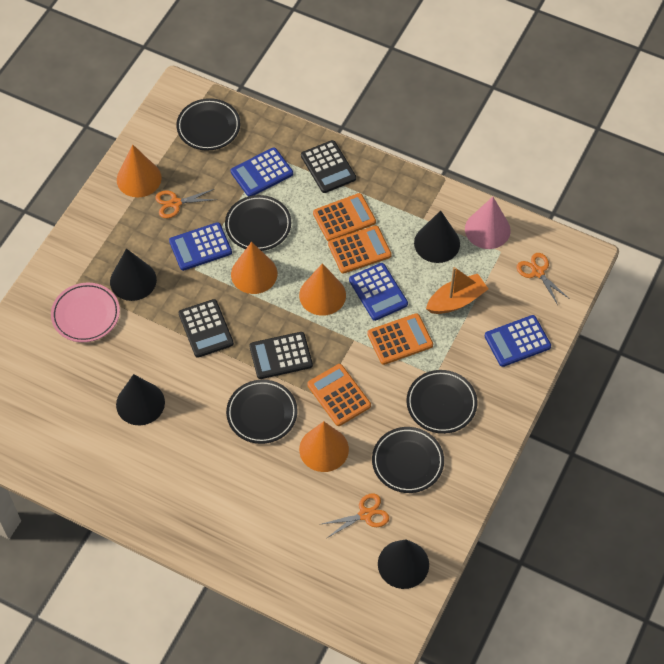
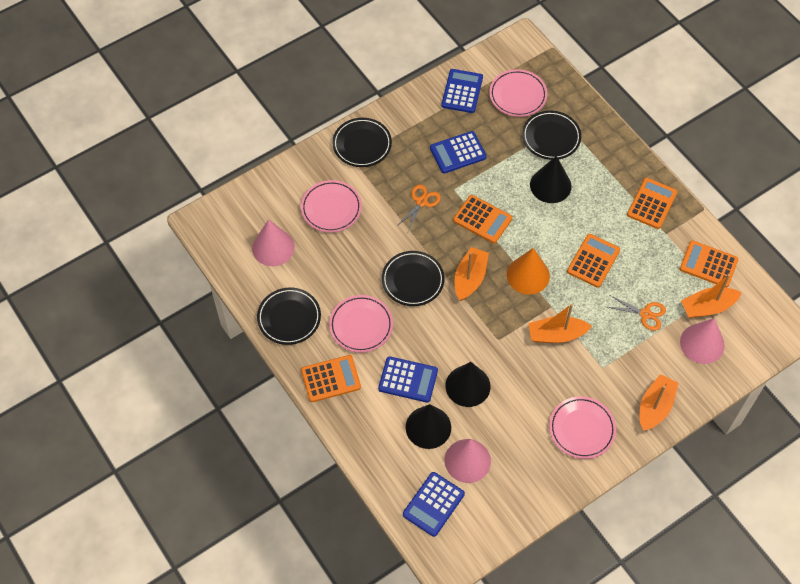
black calculator: 3 -> 0
black cone: 4 -> 3
black plate: 5 -> 4
orange boat: 1 -> 4
orange calculator: 4 -> 5
orange cone: 4 -> 1
orange scissors: 3 -> 2
pink cone: 1 -> 3
pink plate: 1 -> 4

